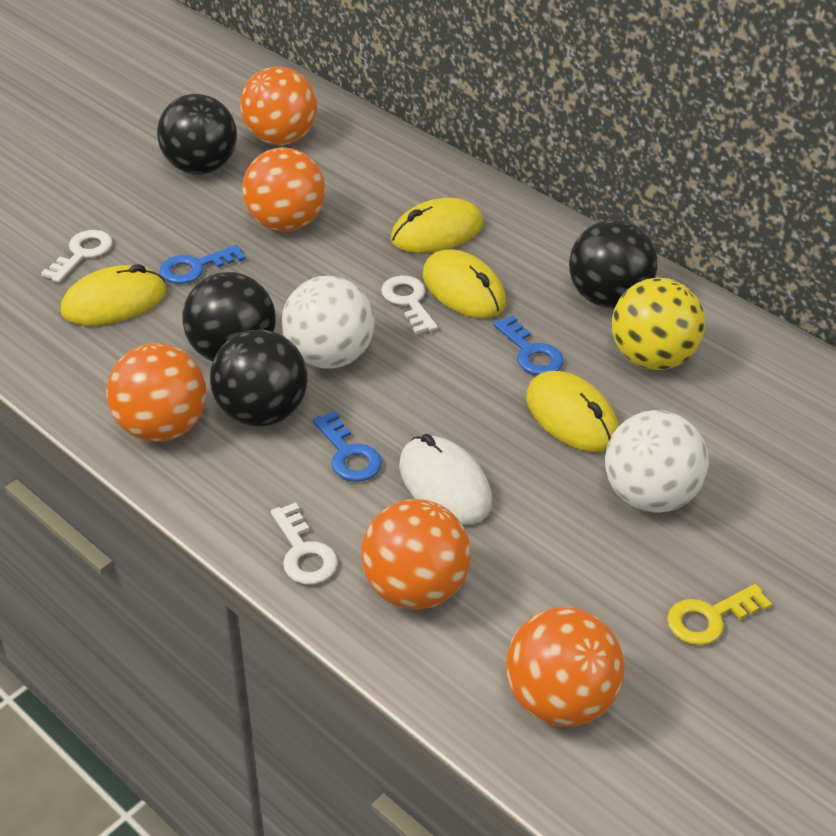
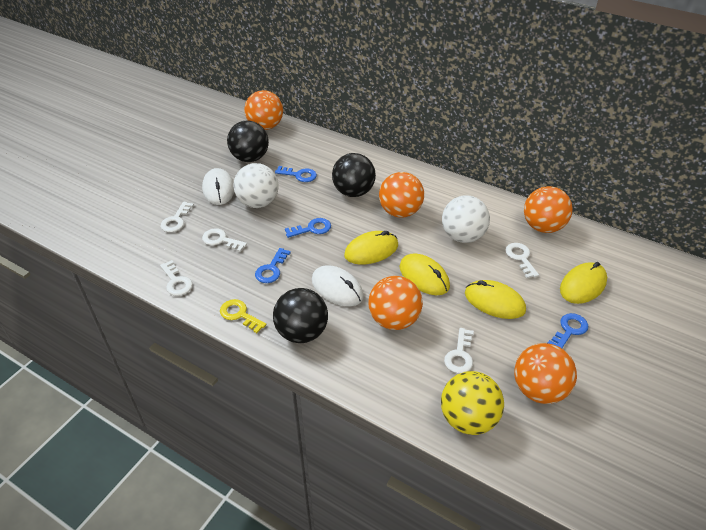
black ball: 4 -> 3
blue key: 3 -> 4
white key: 3 -> 5
white mouse: 1 -> 2

